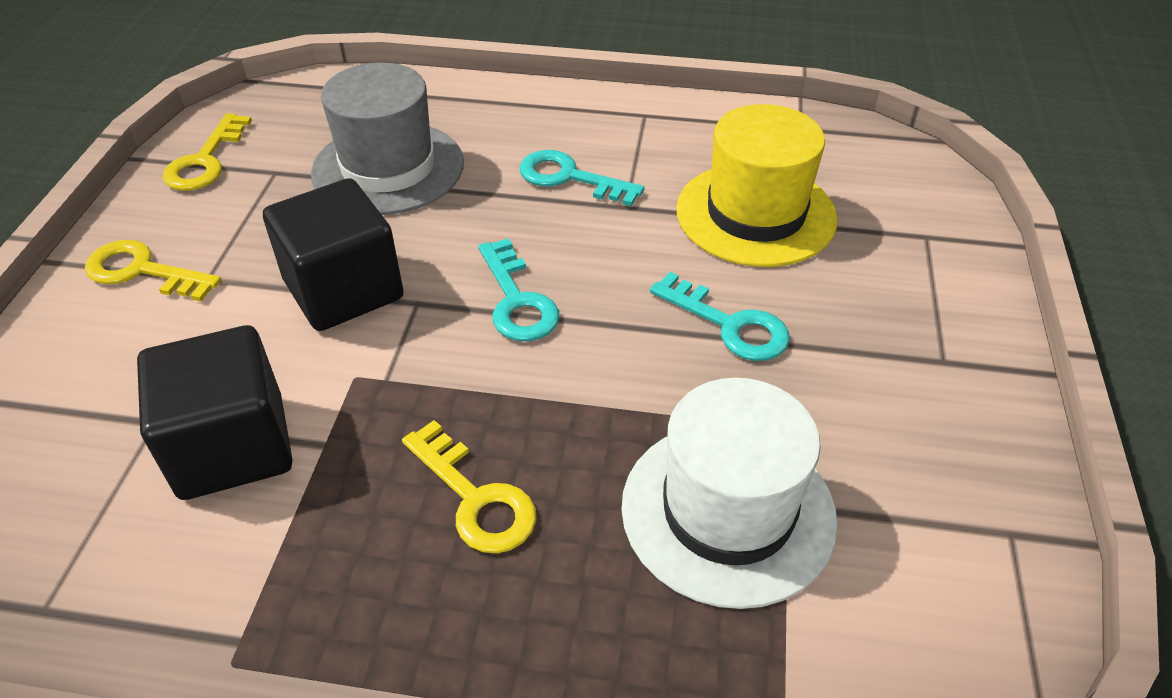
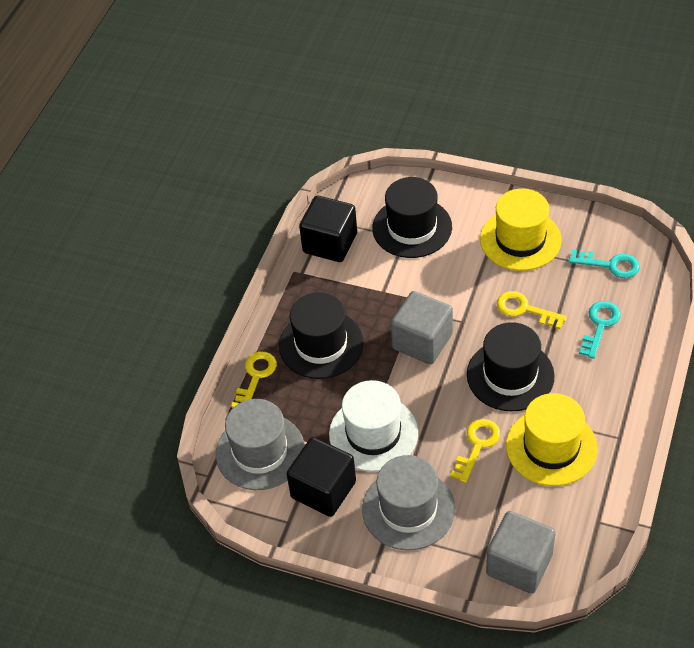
black hat: 0 -> 3
grey cube: 0 -> 2
grey hat: 1 -> 2
turquoise key: 3 -> 2
yellow hat: 1 -> 2

